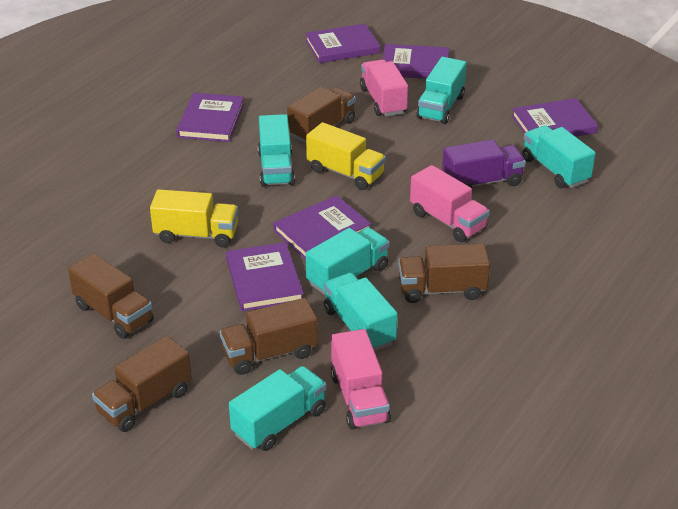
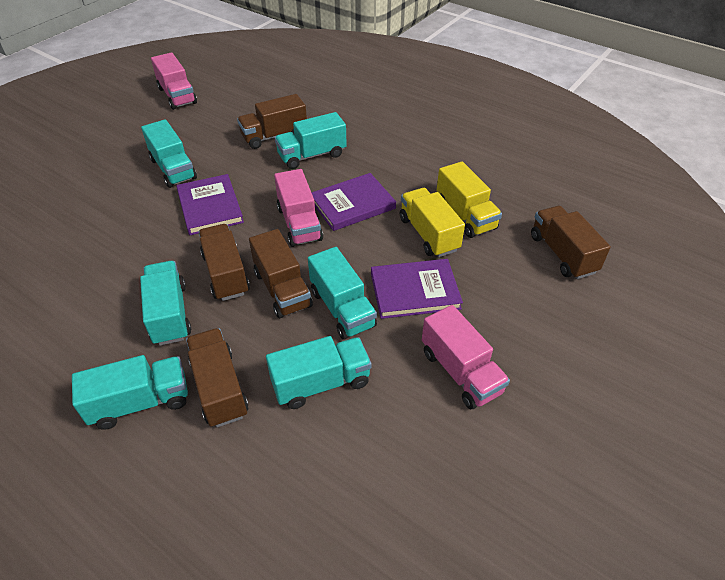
purple book: 6 -> 3
purple truck: 1 -> 0

